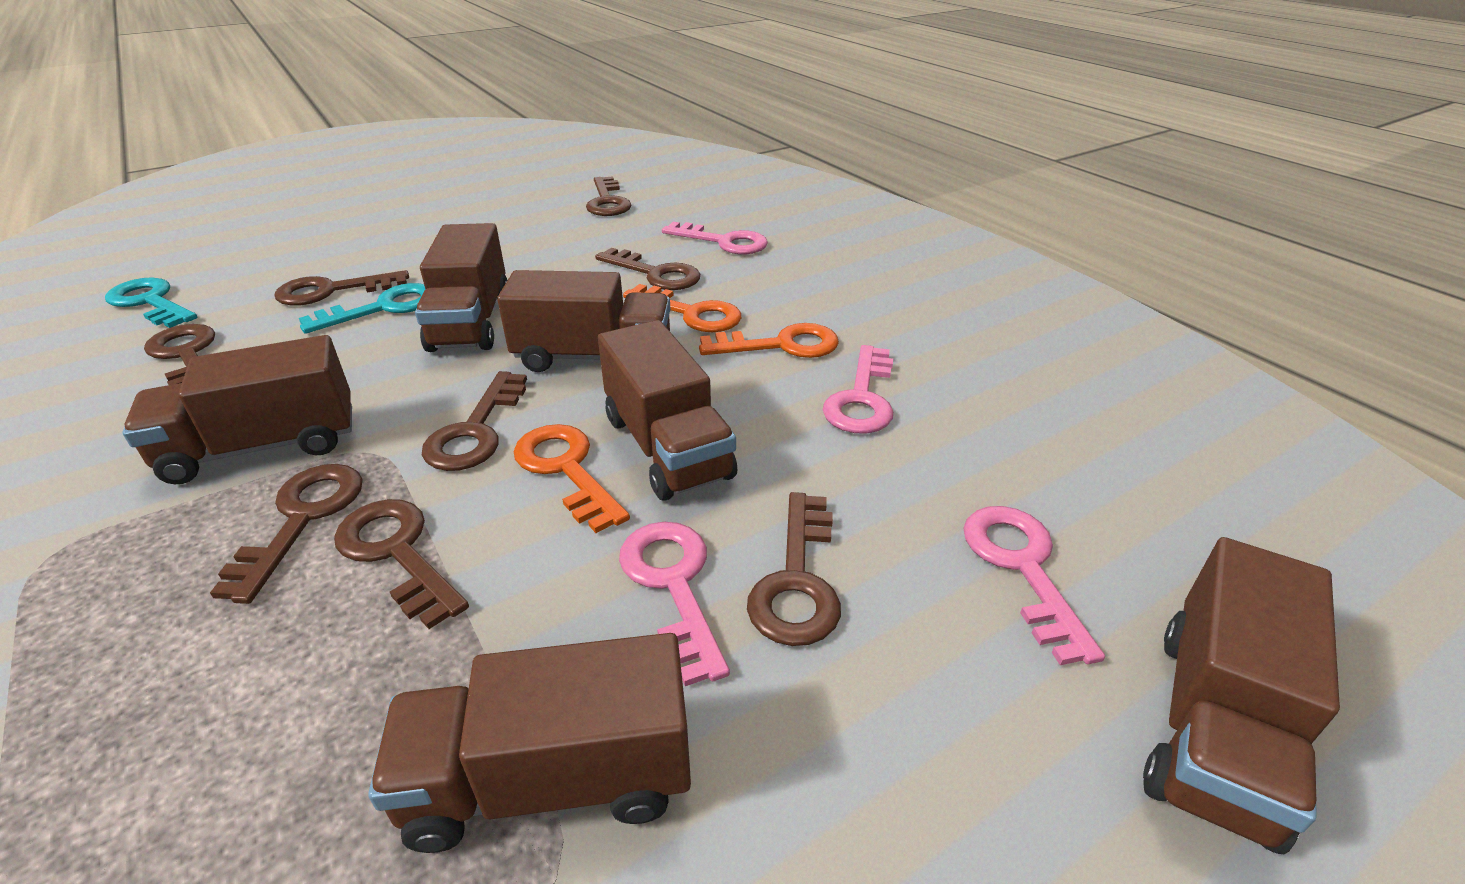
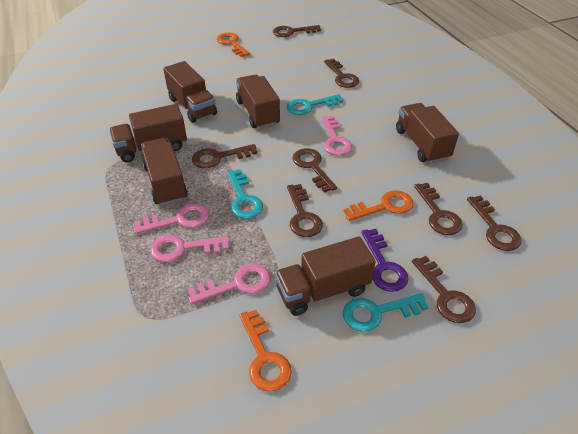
purple key: 0 -> 1
turquoise key: 2 -> 3

